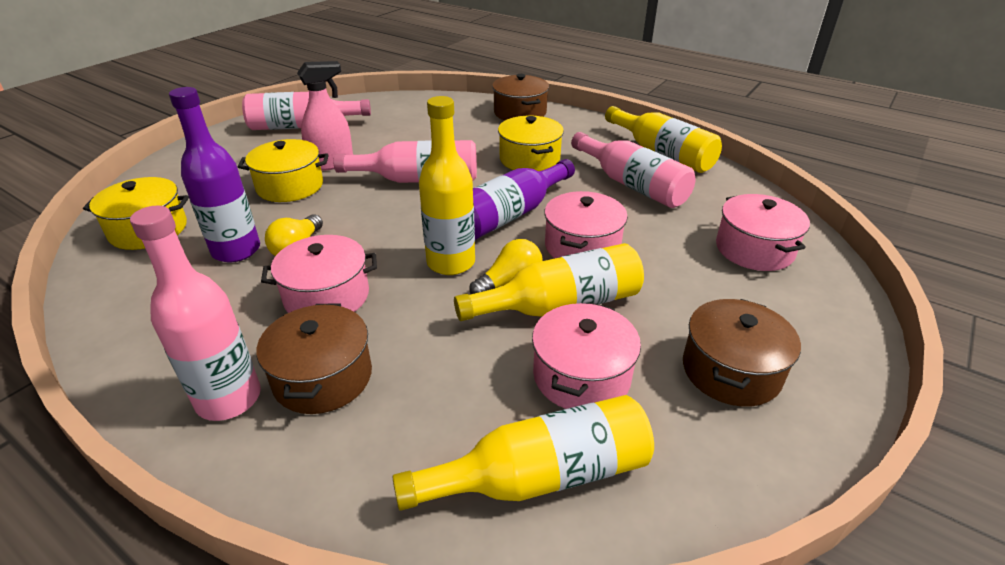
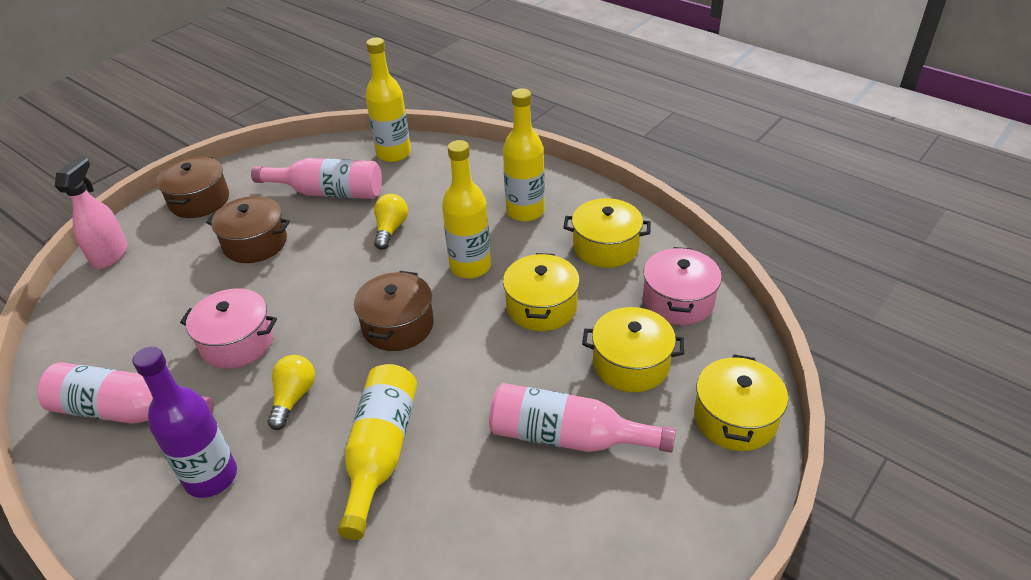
pink bottle: 4 -> 3
pink pot: 4 -> 2
purple bottle: 2 -> 1
yellow pot: 3 -> 4

